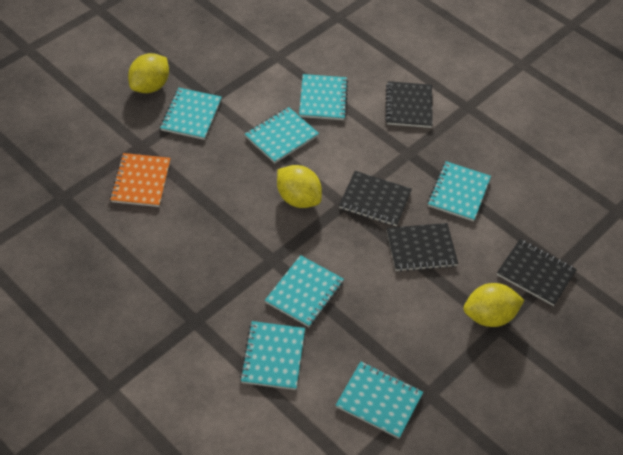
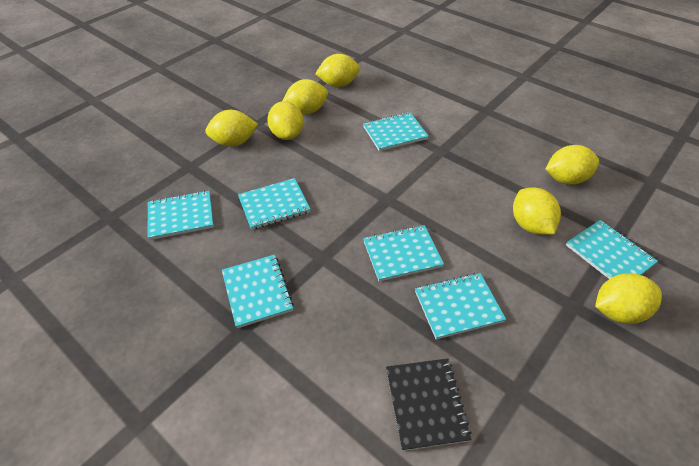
black notebook: 4 -> 1
orange notebook: 1 -> 0
yellow lemon: 3 -> 7

